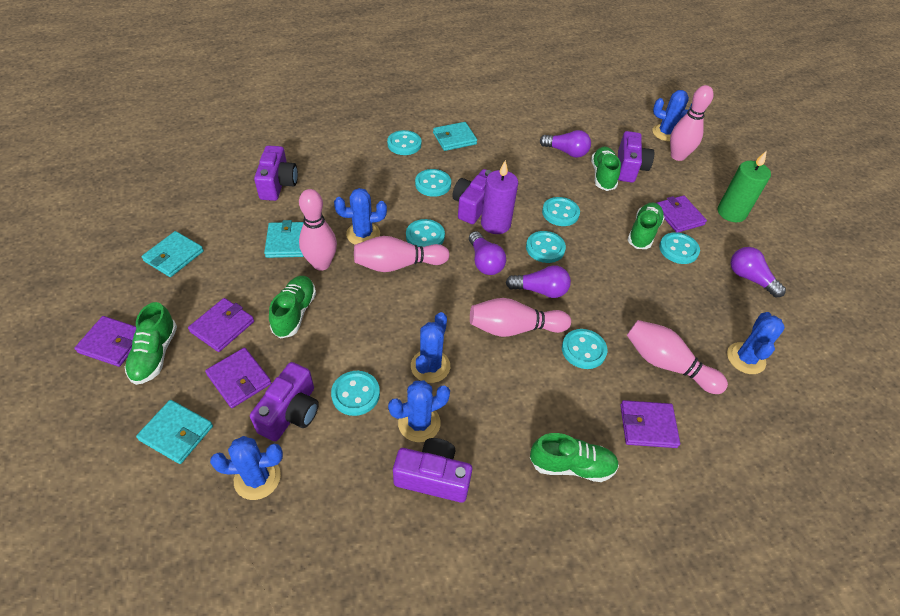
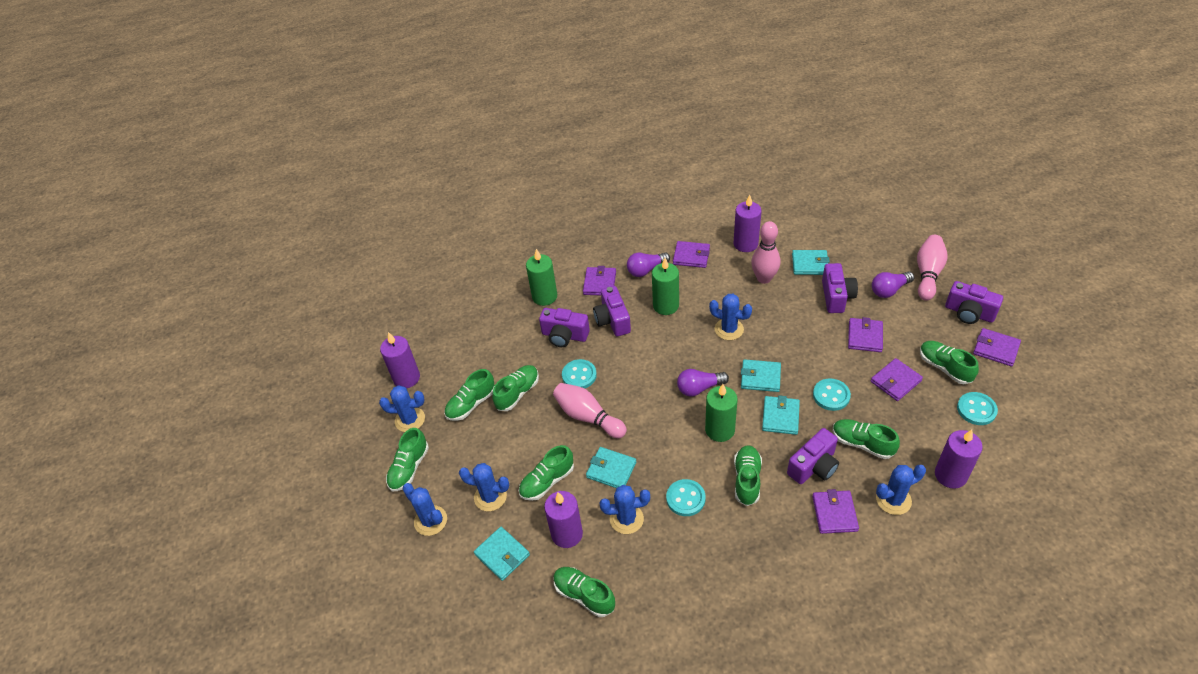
green candle: 1 -> 3
green shoe: 5 -> 8
pink bowling pin: 5 -> 3
purple candle: 1 -> 4
purple light bulb: 4 -> 3
purple wallet: 5 -> 6
turquoise button: 8 -> 4
turquoise wallet: 4 -> 5

